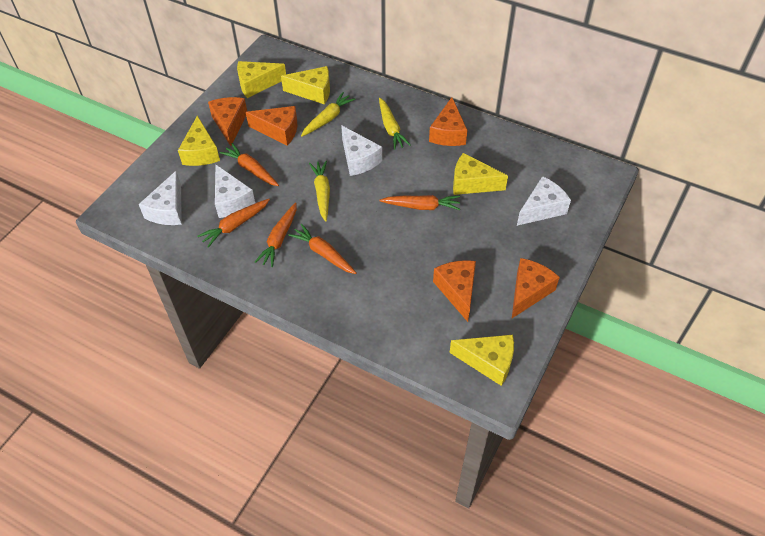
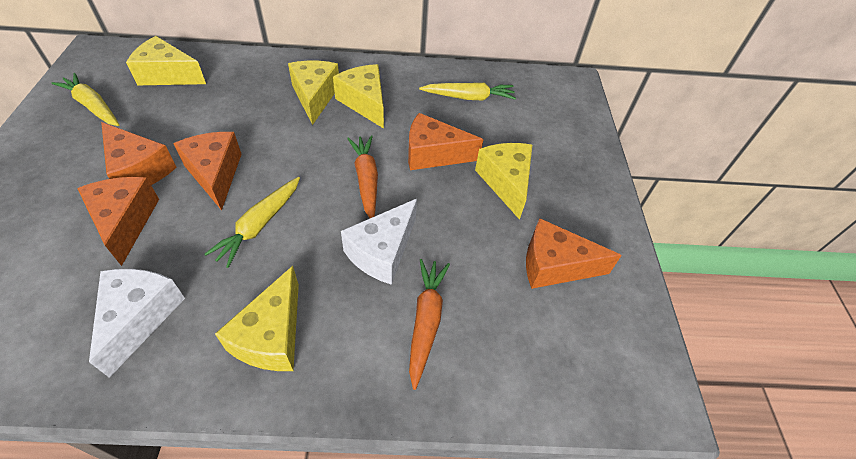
orange carrot: 5 -> 2
white cheese: 4 -> 2

